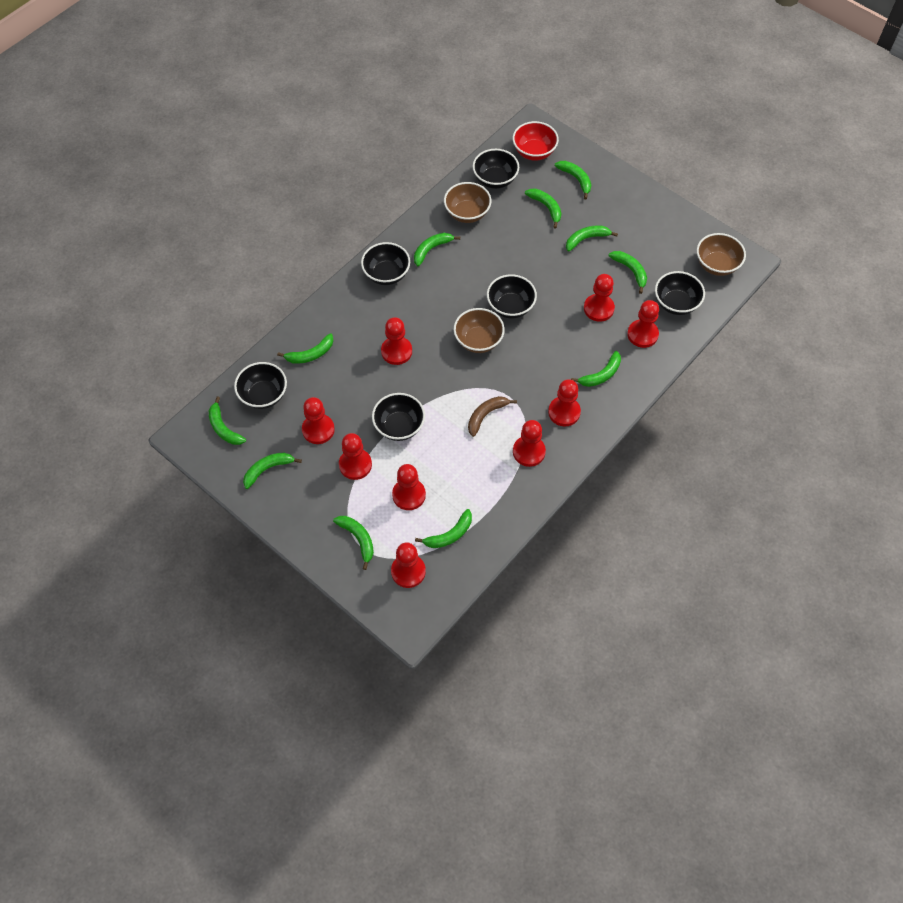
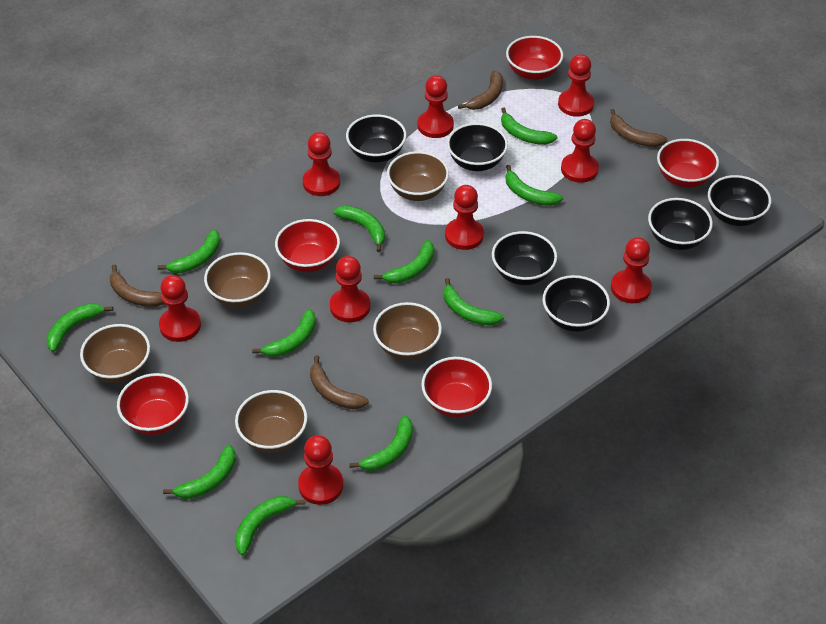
brown banana: 1 -> 4
brown bowl: 3 -> 5
red bowl: 1 -> 5

